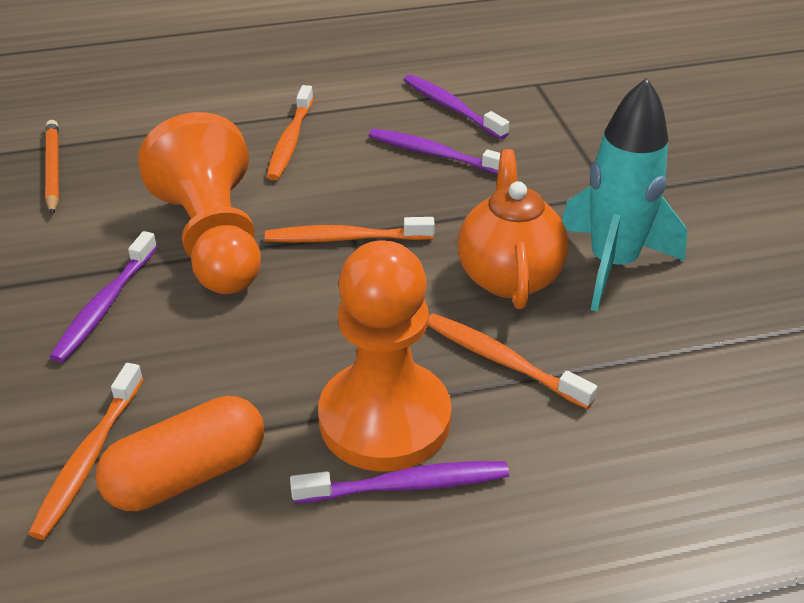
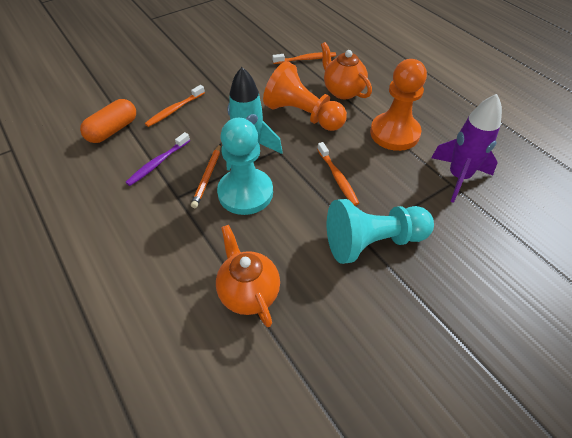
orange teapot: 1 -> 2
orange toothbrush: 4 -> 3
purple rocket: 0 -> 1
purple toothbrush: 4 -> 1
turquoise pawn: 0 -> 2

